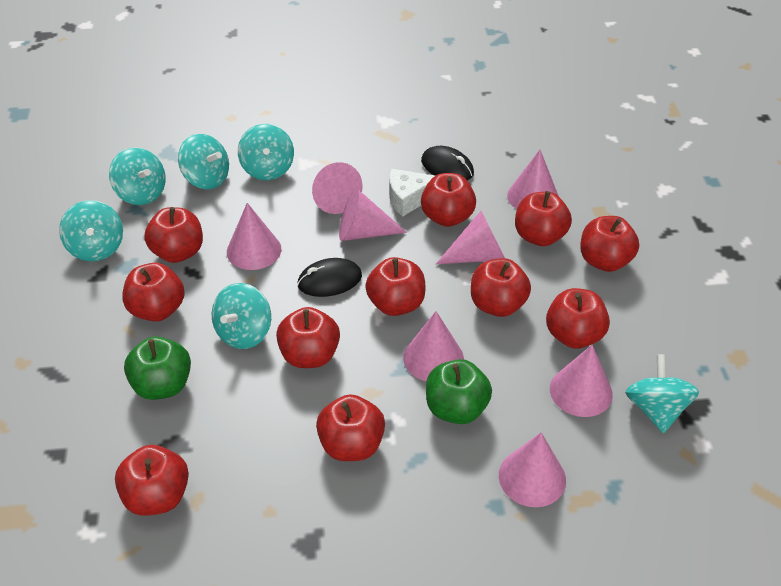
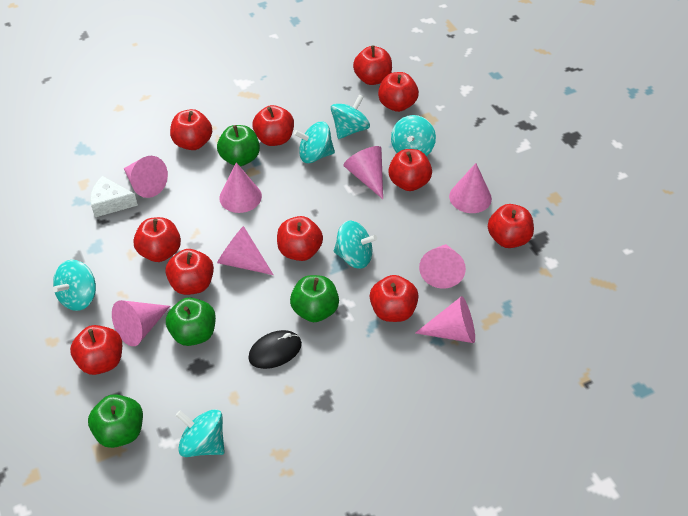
black mouse: 2 -> 1
green apple: 2 -> 4

